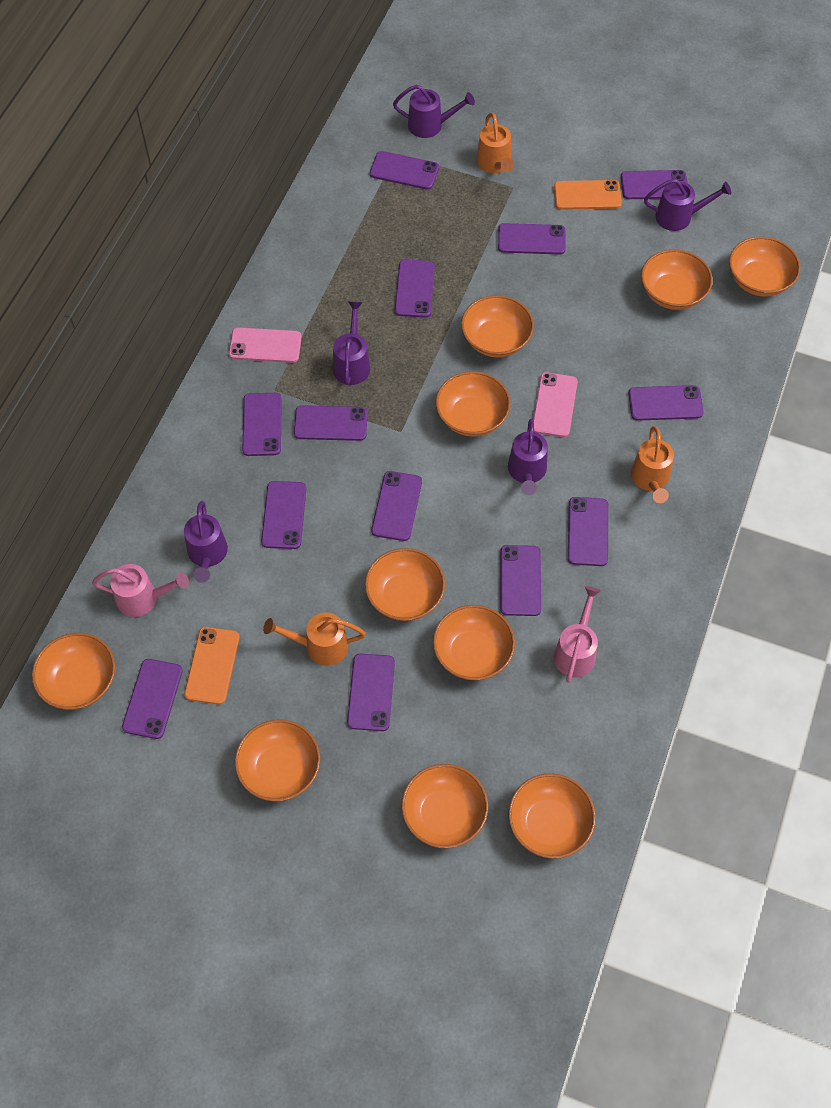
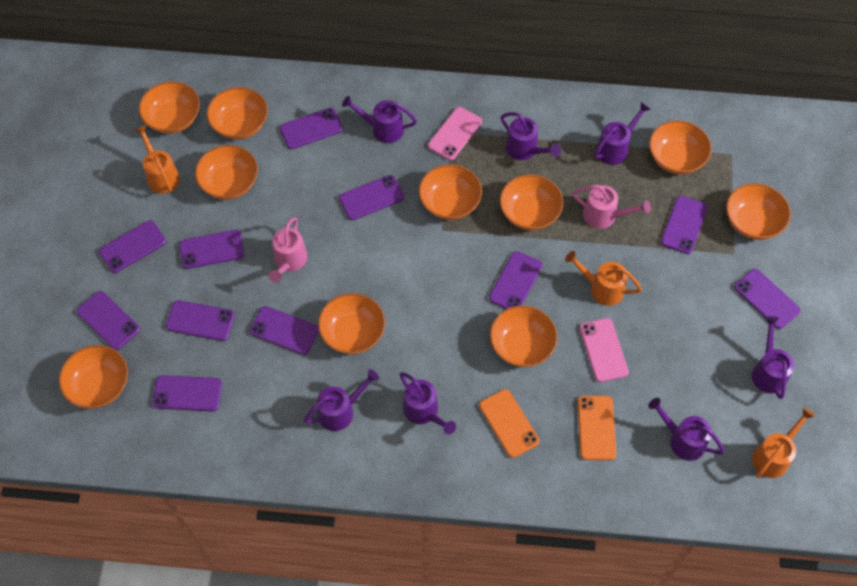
purple phone: 13 -> 11
purple watering can: 5 -> 7

